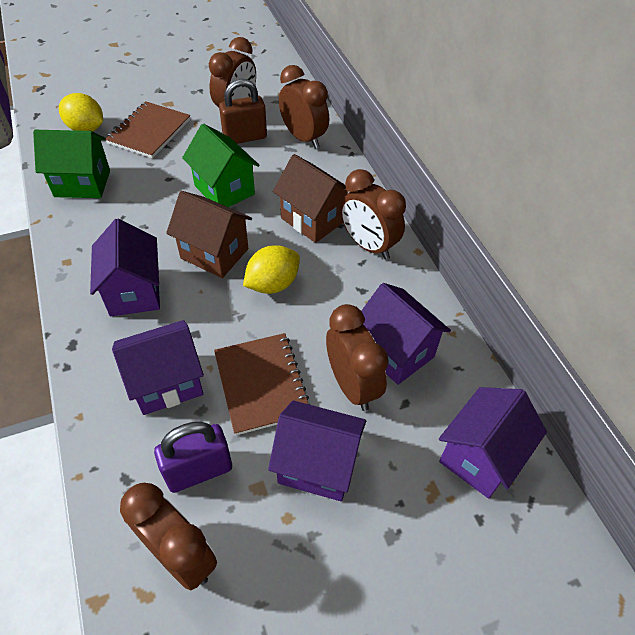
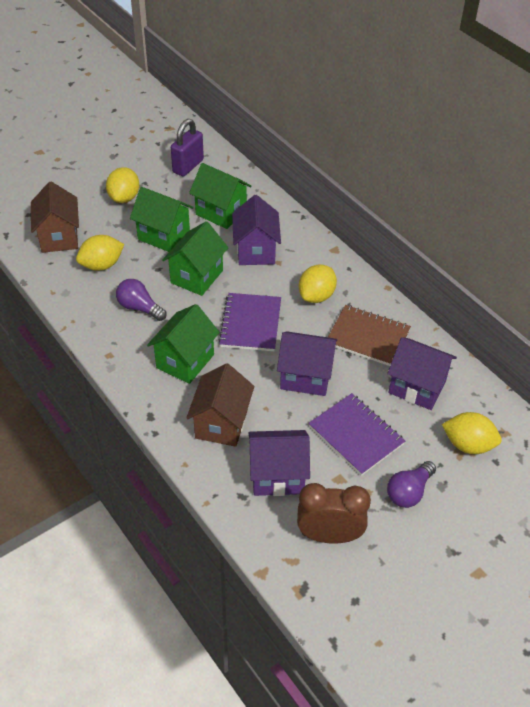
brown clock: 5 -> 1
brown notebook: 2 -> 1
brown padlock: 1 -> 0
green house: 2 -> 4
purple house: 5 -> 4
purple light bulb: 0 -> 2
purple notebook: 0 -> 2
yellow lemon: 2 -> 4

